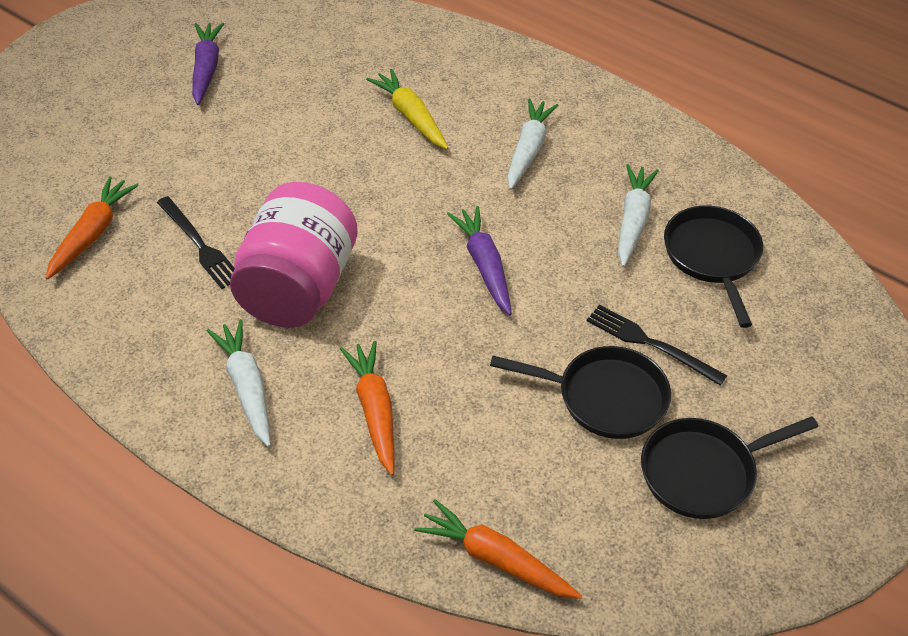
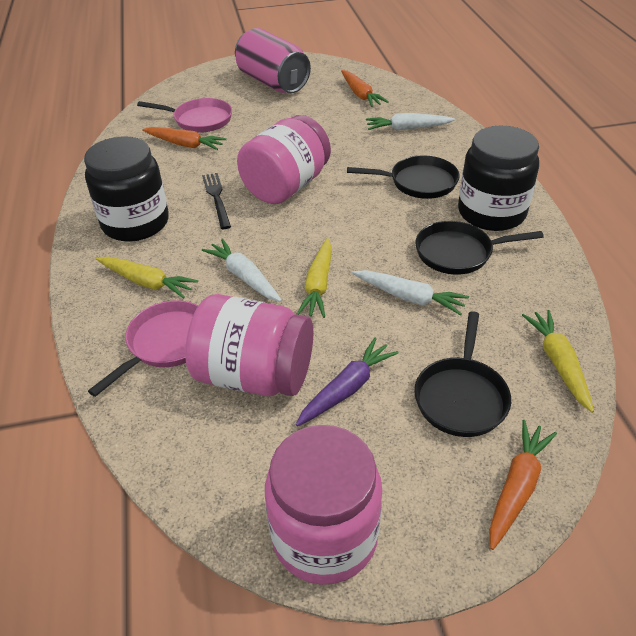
black fork: 2 -> 1
black jar: 0 -> 2
pink can: 0 -> 1
pink jar: 1 -> 3
pink pan: 0 -> 2
purple carrot: 2 -> 1
yellow carrot: 1 -> 3

